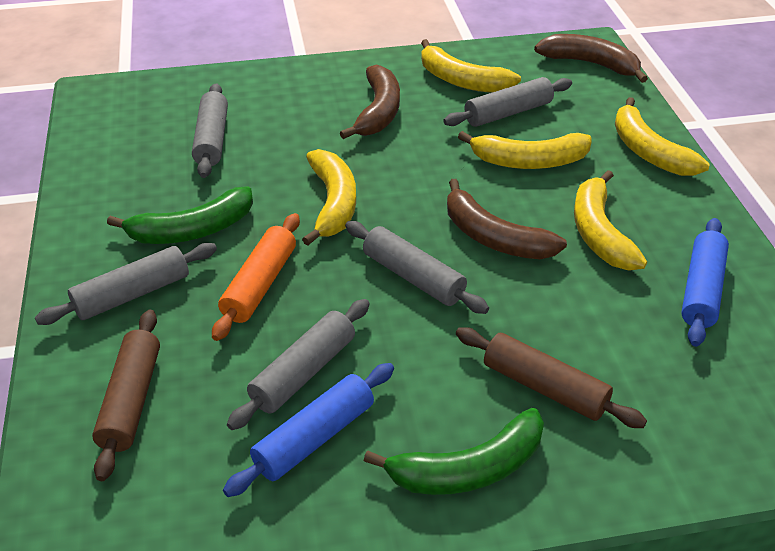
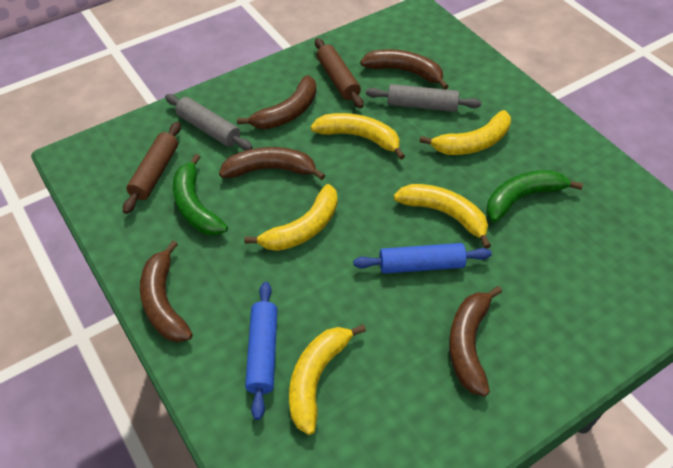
brown banana: 3 -> 5
grey rolling pin: 5 -> 2
orange rolling pin: 1 -> 0

